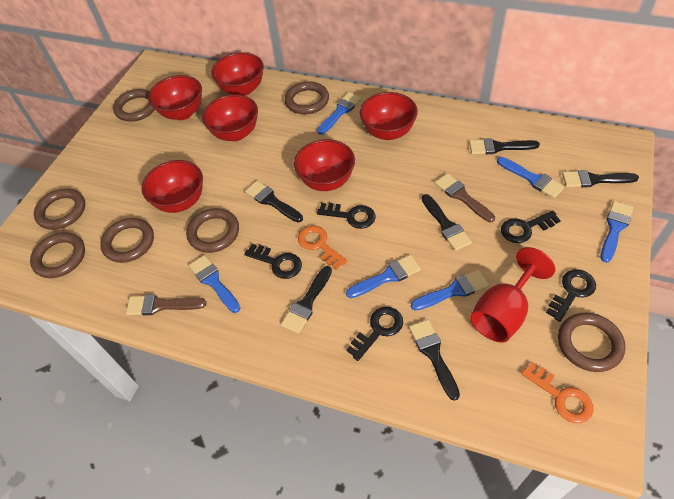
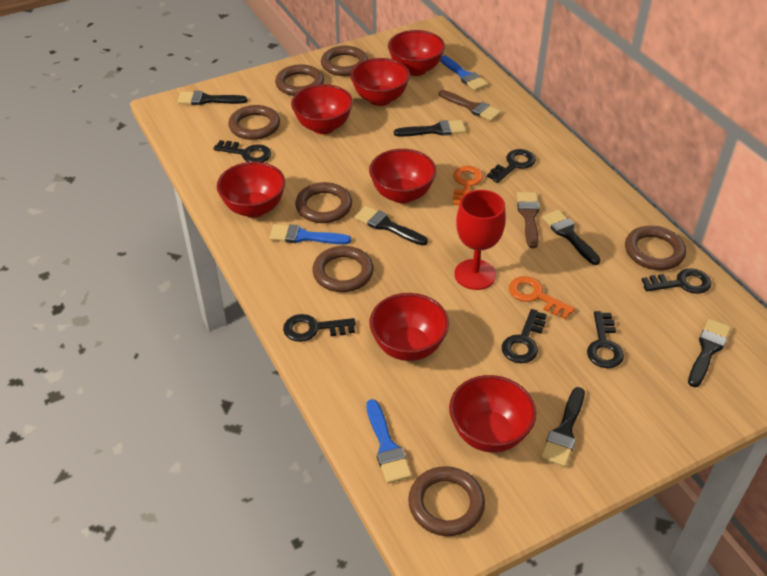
black key: 5 -> 6
blue brush: 6 -> 3
red bowl: 6 -> 7

